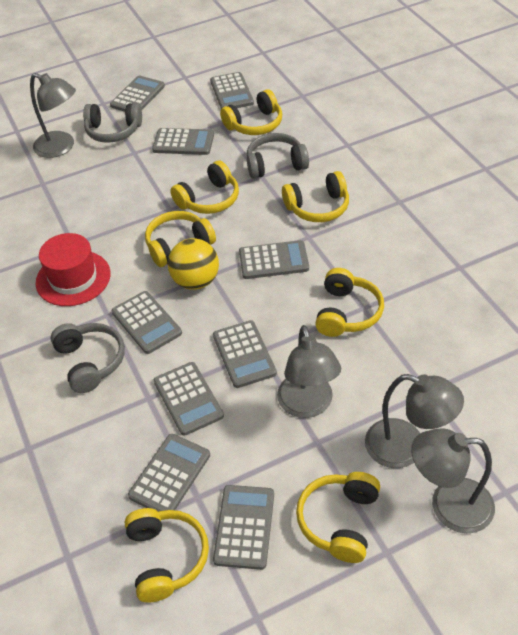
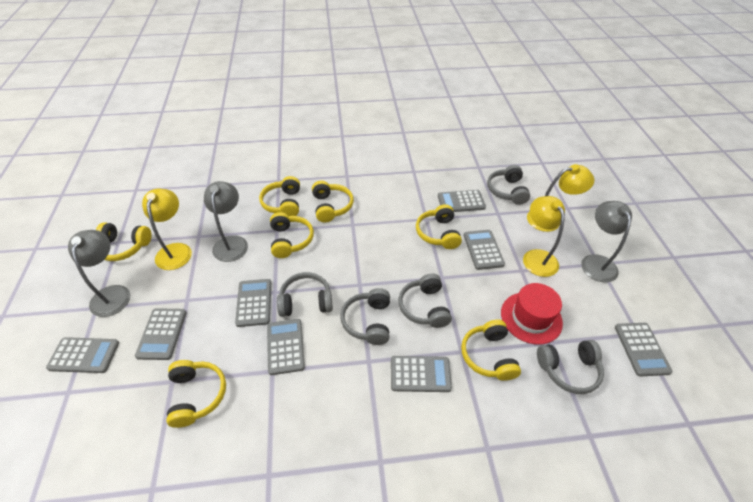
grey calculator: 9 -> 8
grey headphones: 3 -> 5
grey lamp: 4 -> 3
yellow ball: 1 -> 0
yellow lamp: 0 -> 3

